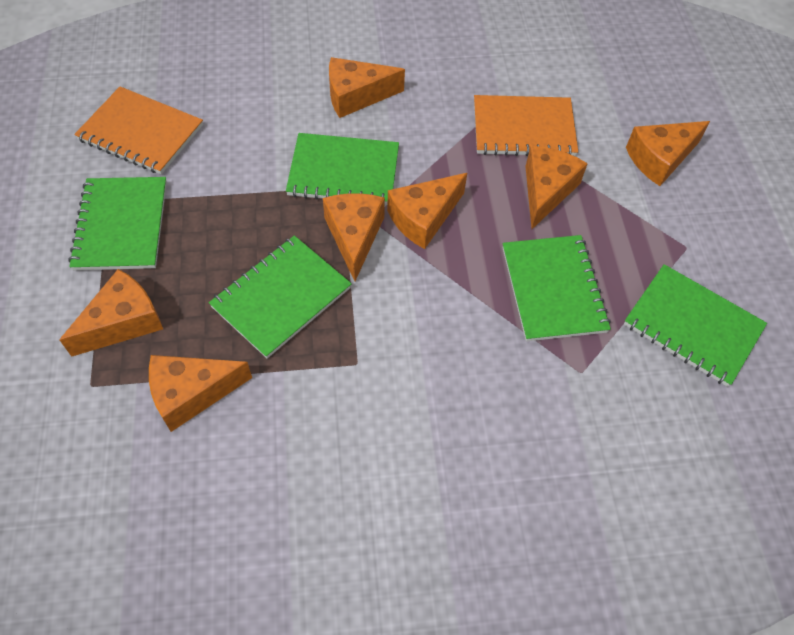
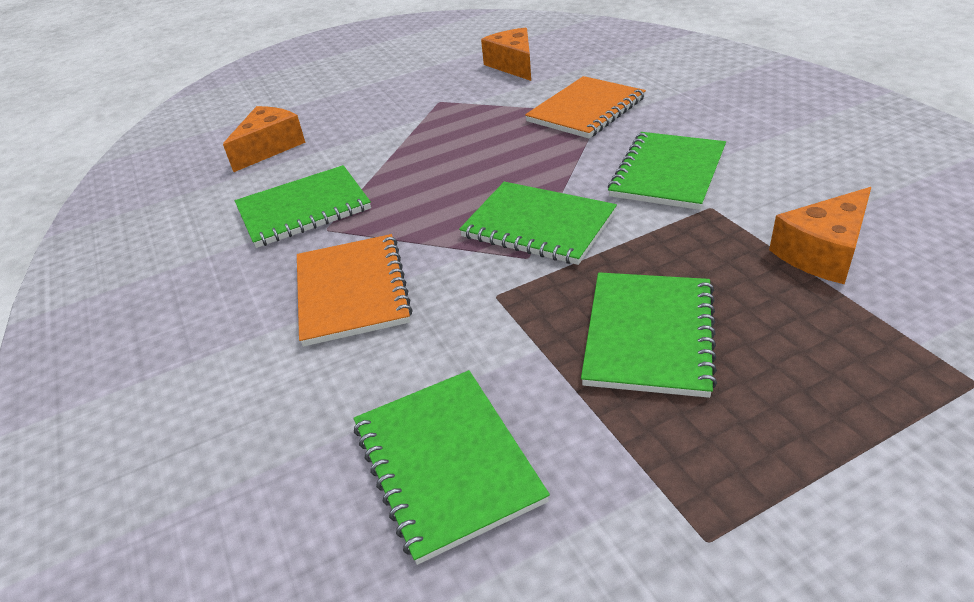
orange cheese: 7 -> 3

